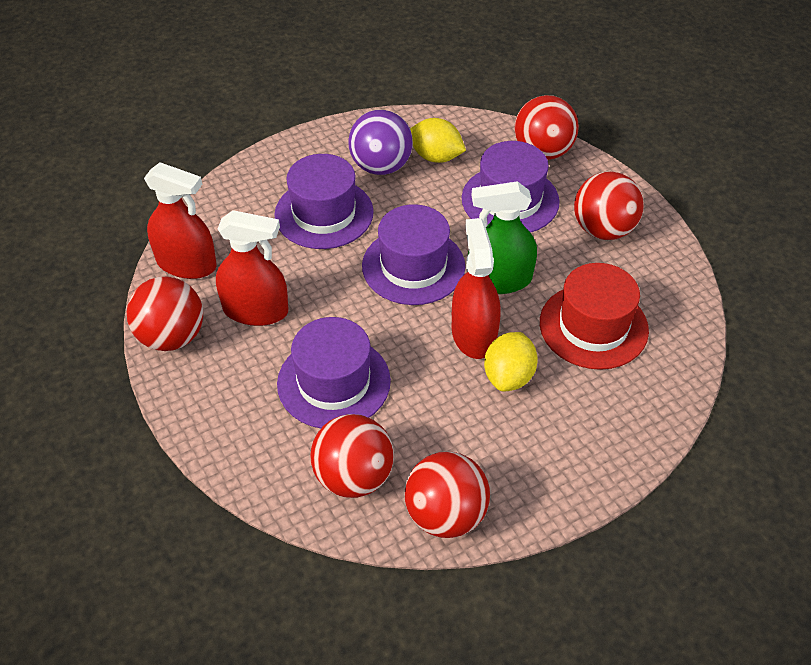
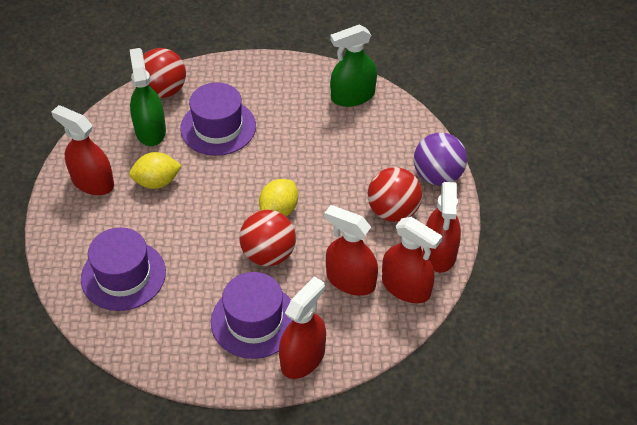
green spray bottle: 1 -> 2
purple hat: 4 -> 3
red ball: 5 -> 3
red hat: 1 -> 0
red spray bottle: 3 -> 5

